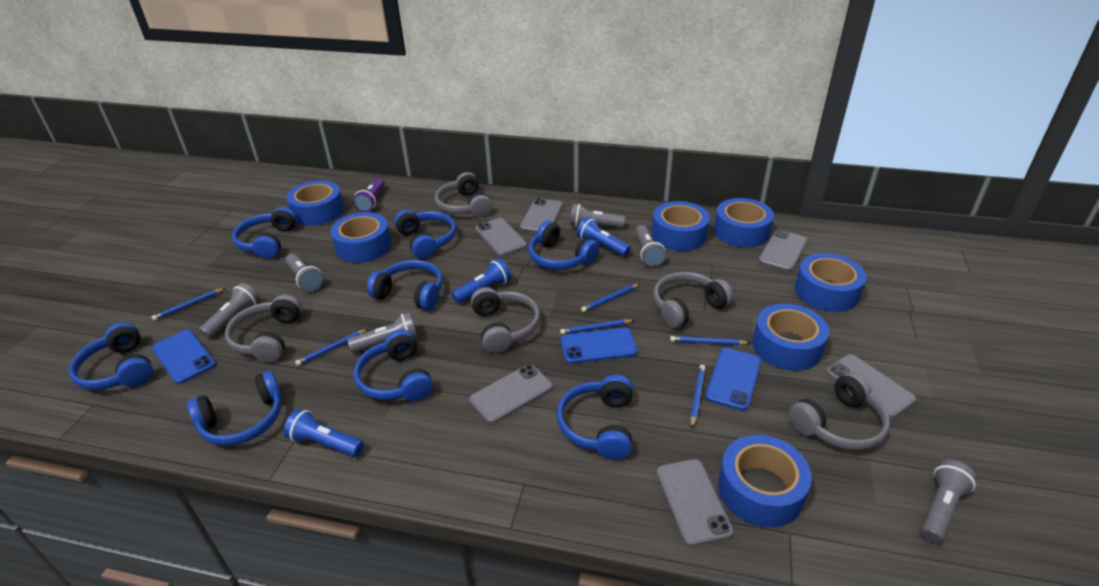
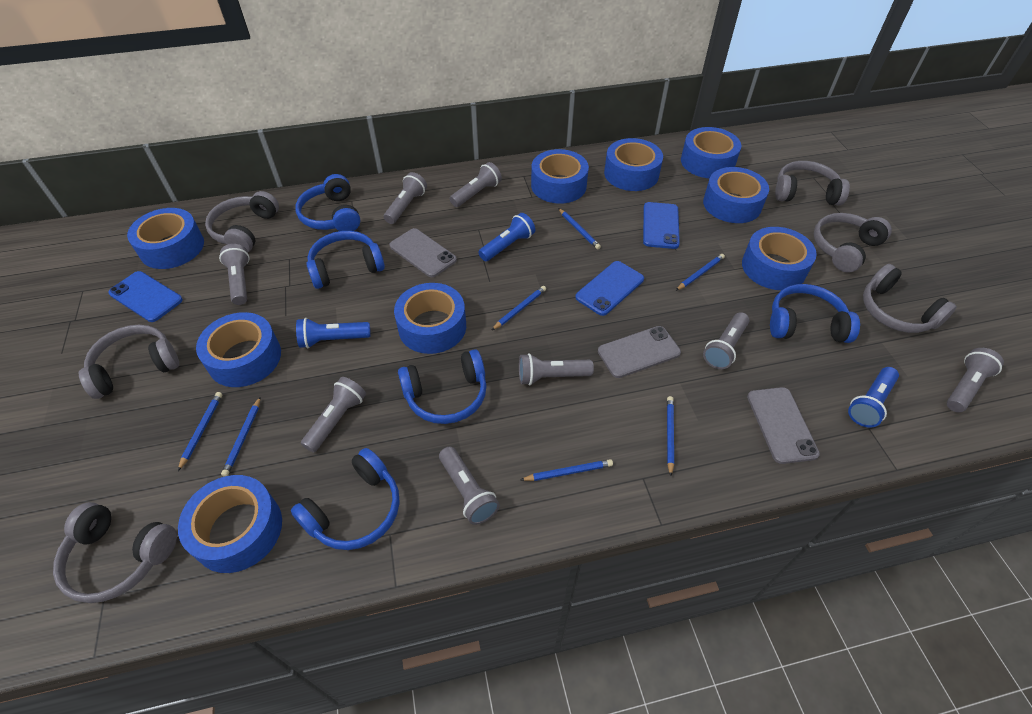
blue headphones: 8 -> 5
blue pencil: 6 -> 7
blue tape: 7 -> 9
grey flashlight: 6 -> 8
grey headphones: 5 -> 6
grey phone: 6 -> 3
purple flashlight: 1 -> 0

